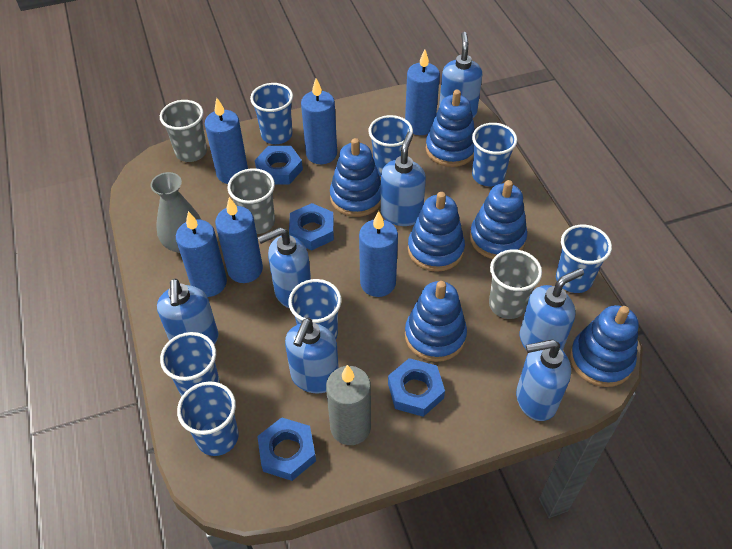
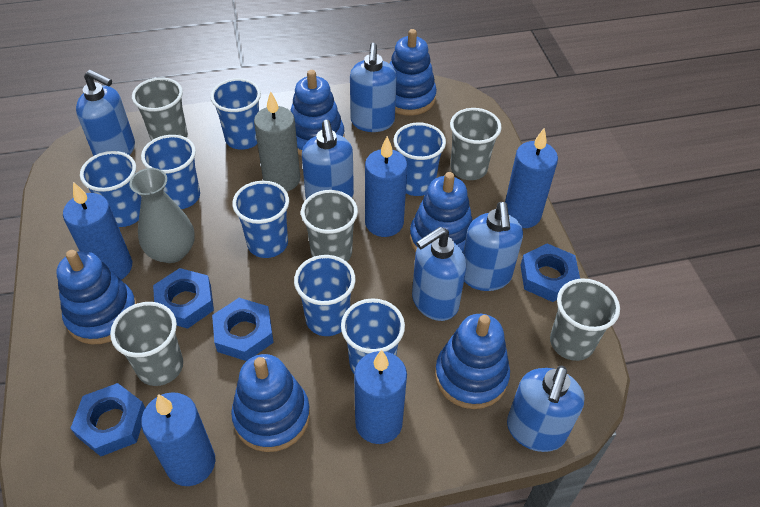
blue candle: 6 -> 5
blue soap dispenser: 7 -> 6
grey cup: 3 -> 5

